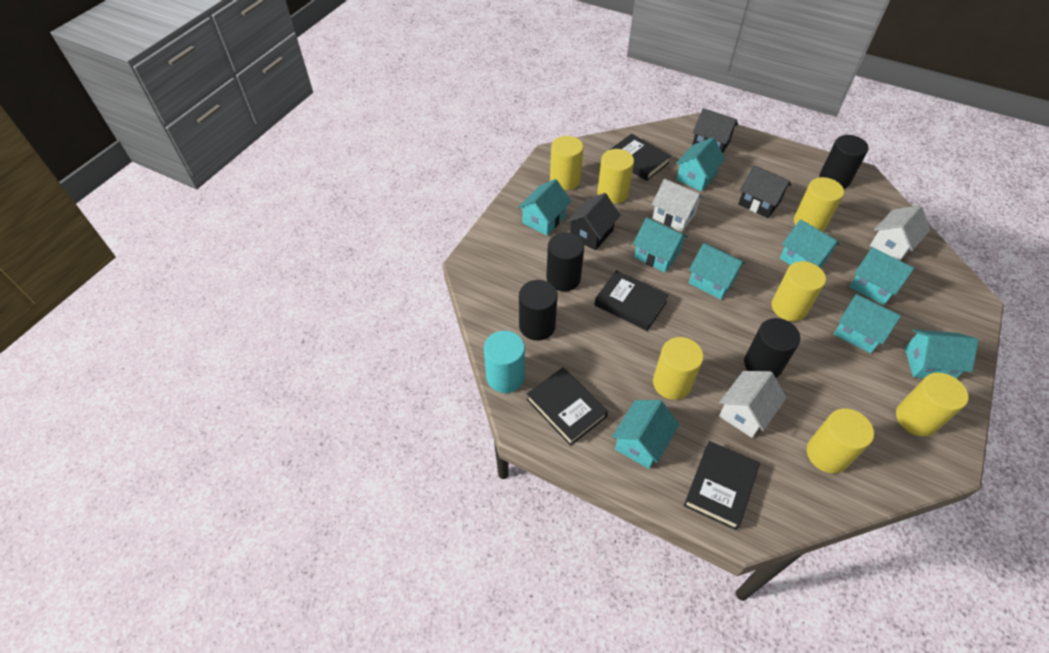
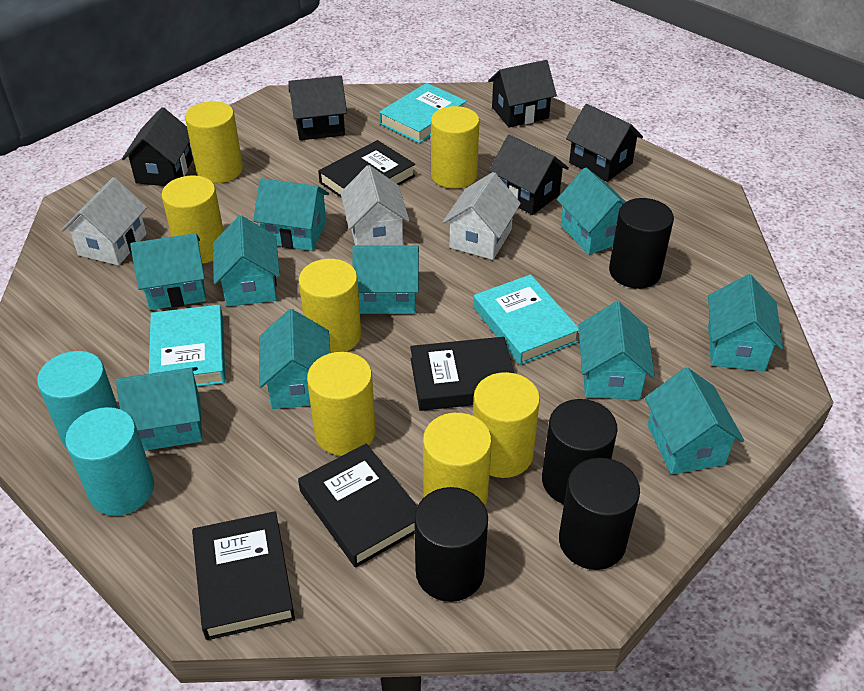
black house: 3 -> 5
turquoise book: 0 -> 3
turquoise cylinder: 1 -> 2
turquoise house: 9 -> 10

